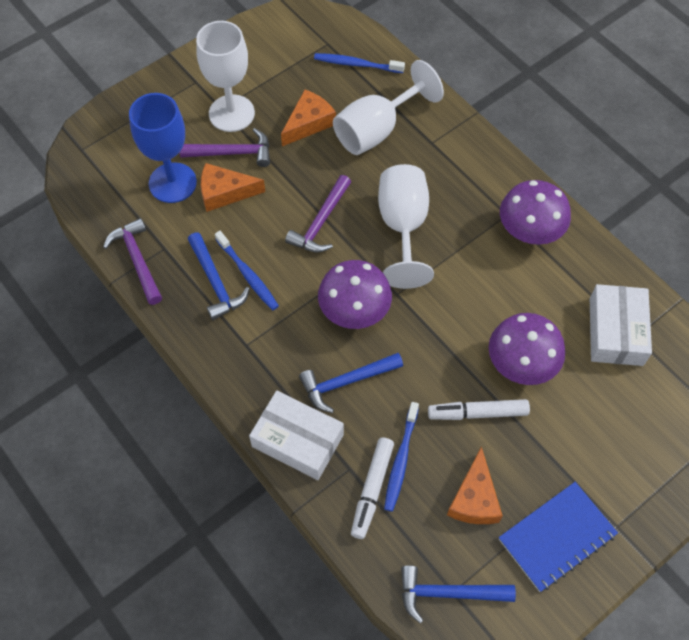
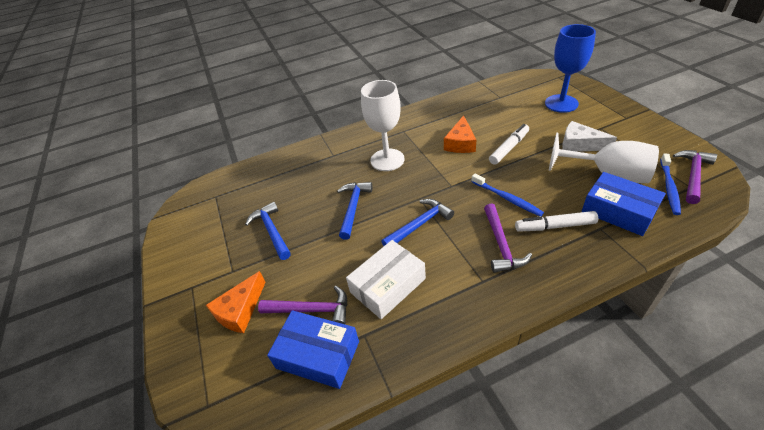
blue box: 0 -> 2
blue notebook: 1 -> 0
blue toothbrush: 3 -> 2
orange cheese: 3 -> 2
purple mushroom: 3 -> 0
white box: 2 -> 1
white cheese: 0 -> 1
white goblet: 3 -> 2

